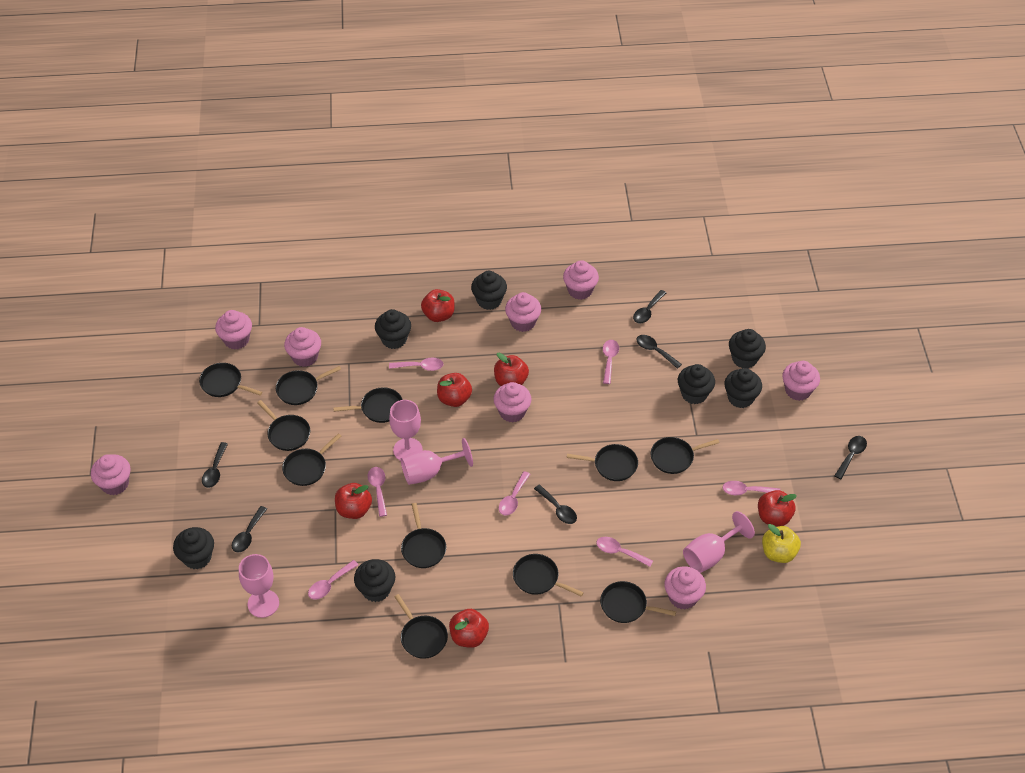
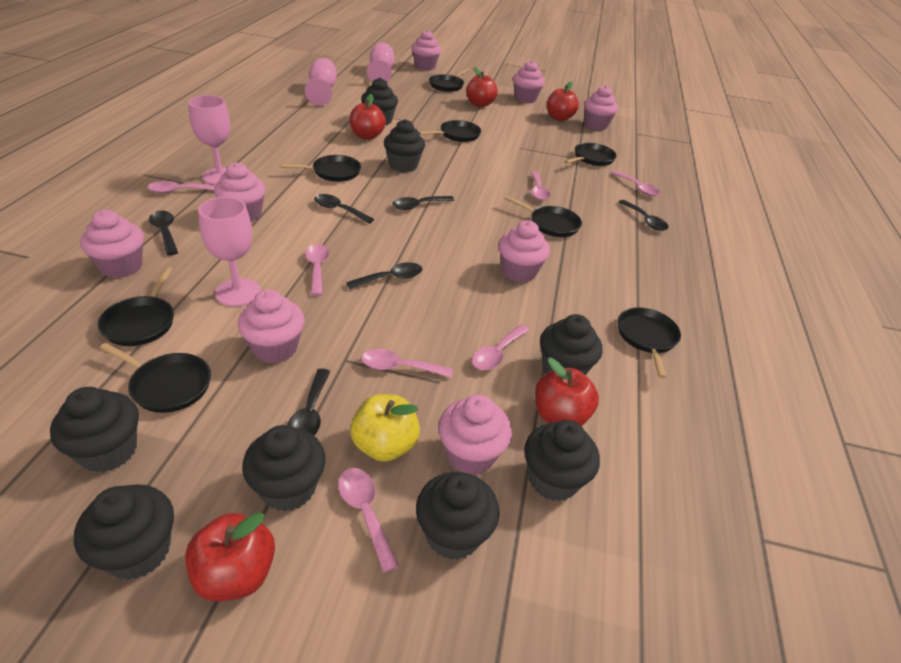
black cupcake: 7 -> 8
black pan: 11 -> 8
red apple: 6 -> 5

